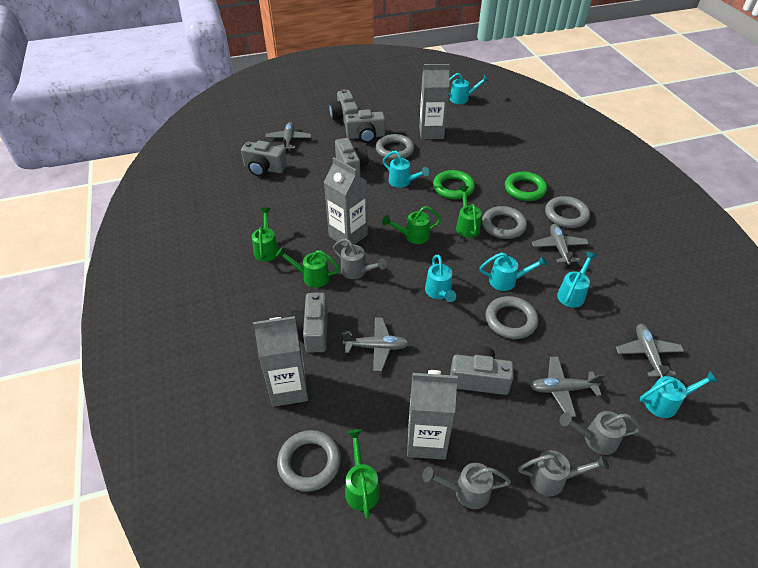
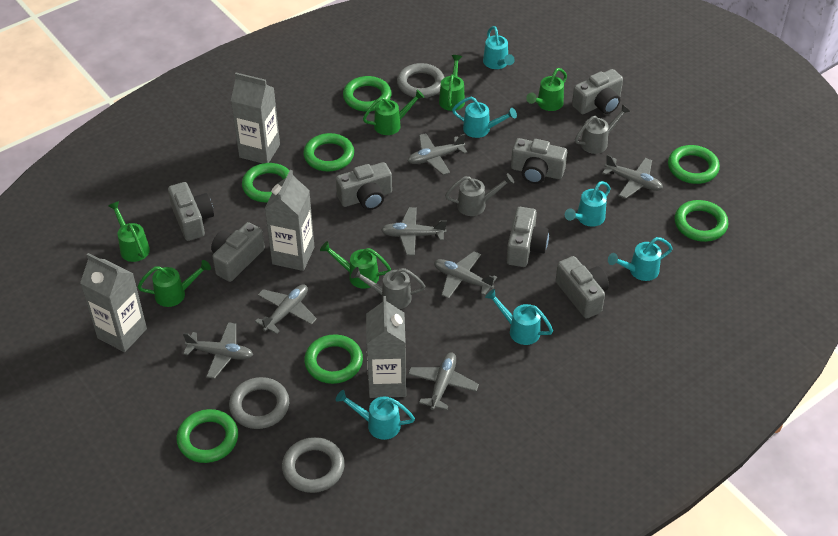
green ring: 2 -> 7
green watering can: 5 -> 6
grey camera: 6 -> 7
grey plane: 5 -> 7
grey ring: 5 -> 3
grey watering can: 4 -> 3

